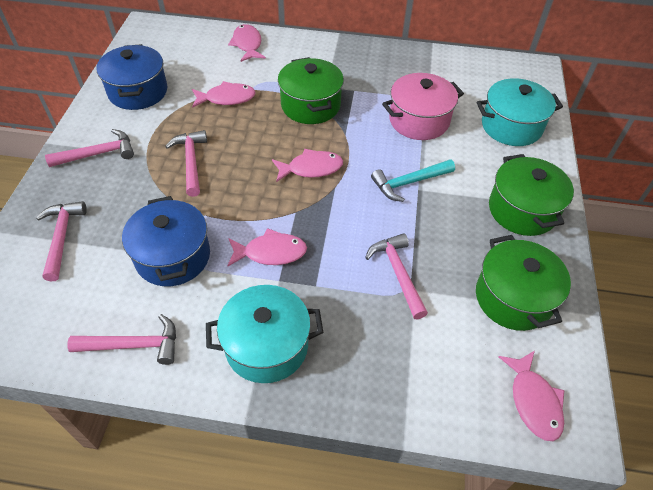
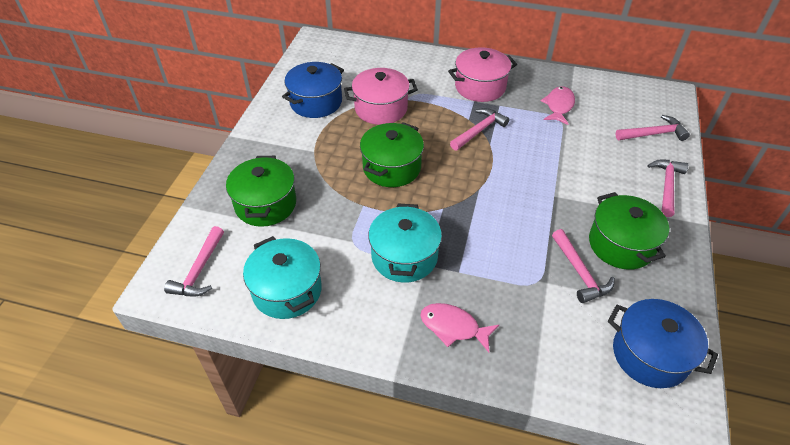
pink fish: 5 -> 2
pink pot: 1 -> 2
turquoise hammer: 1 -> 0

